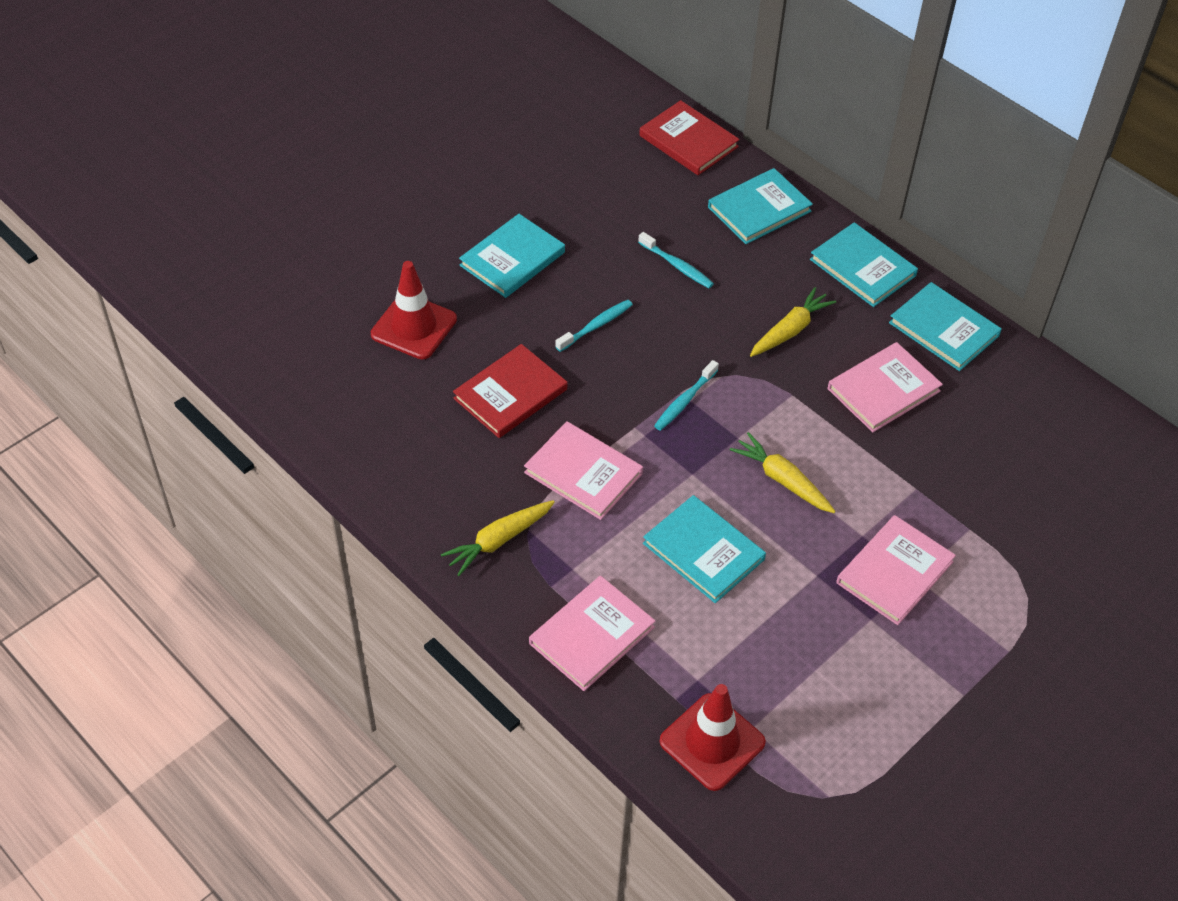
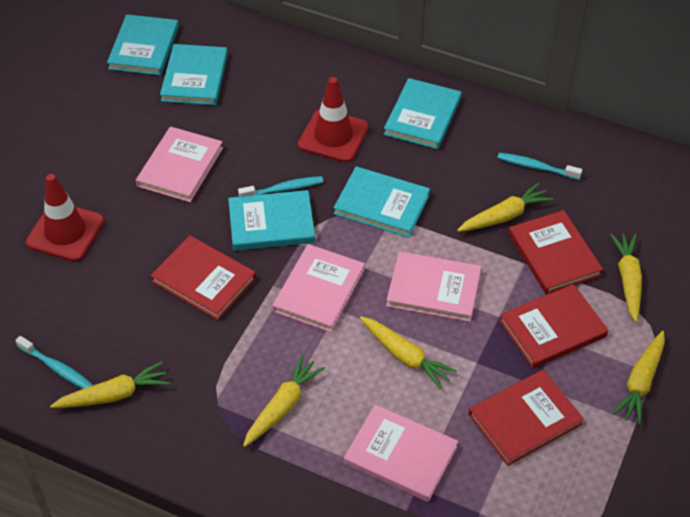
red book: 2 -> 4
yellow carrot: 3 -> 6

